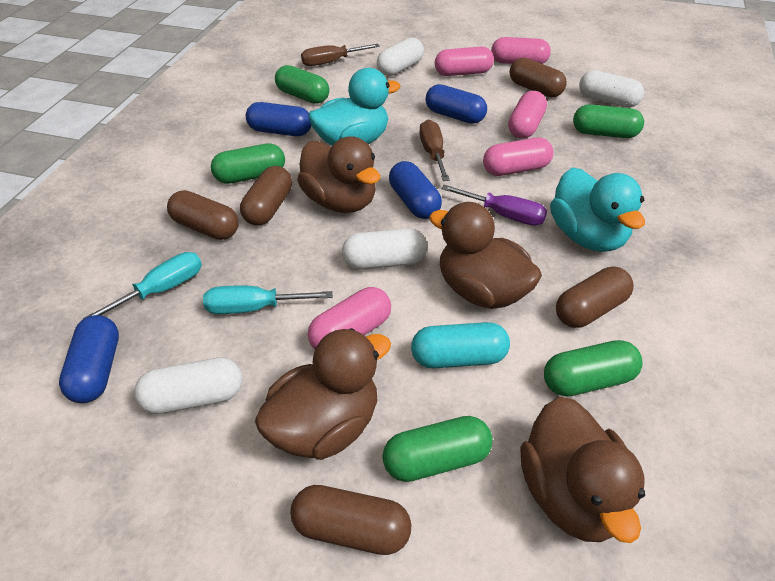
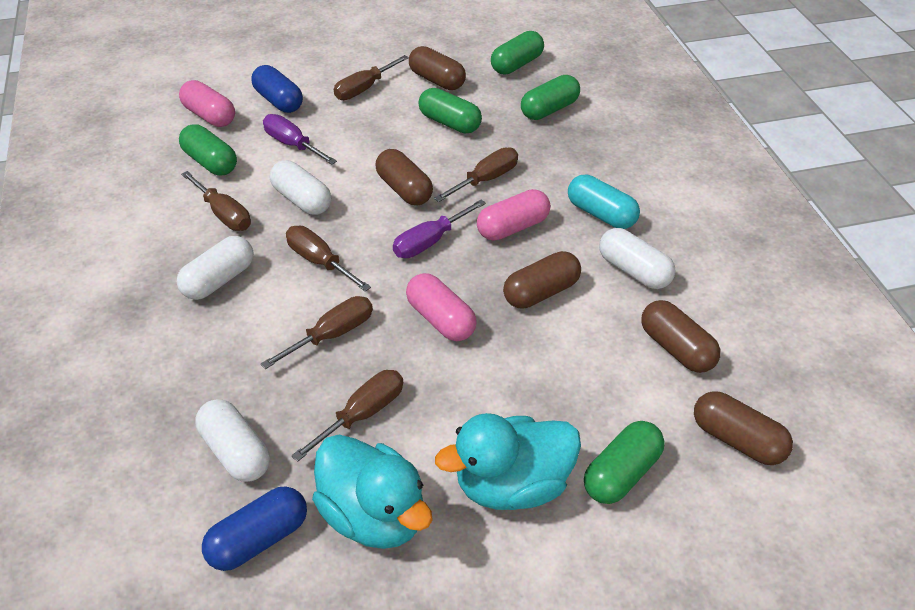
blue capsule: 4 -> 2
brown duck: 4 -> 0
brown screwdriver: 2 -> 6
pink capsule: 5 -> 3
purple screwdriver: 1 -> 2
turquoise screwdriver: 2 -> 0

